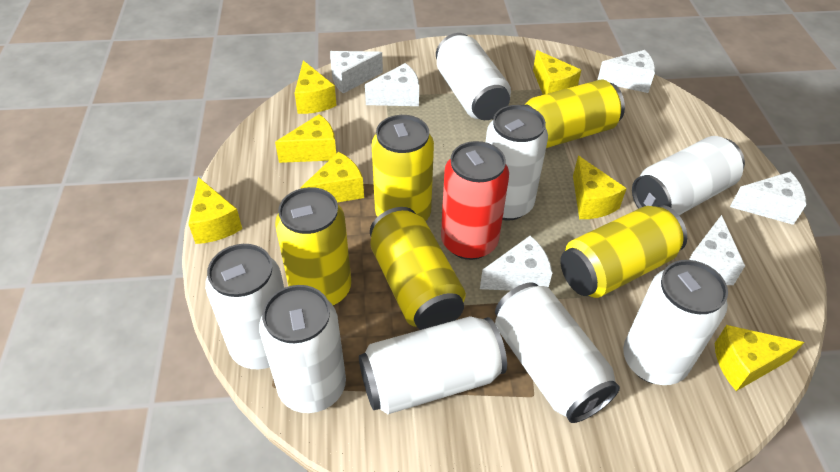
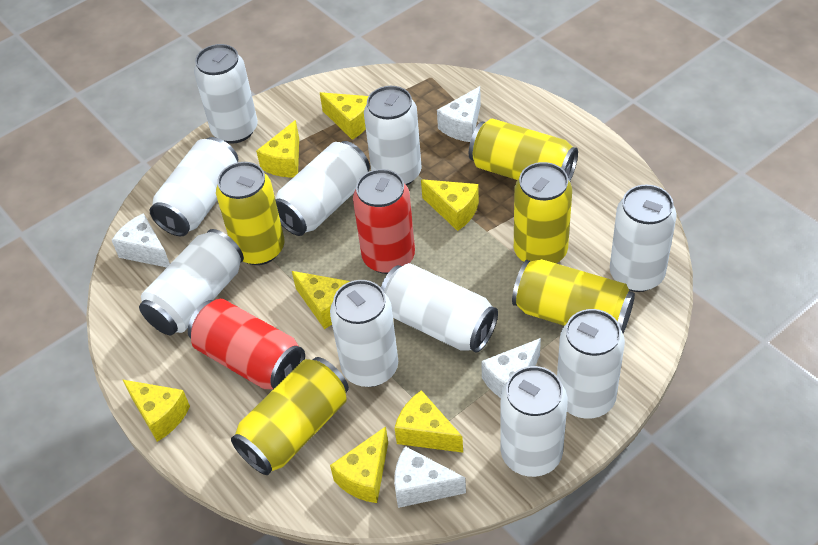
red can: 1 -> 2
white can: 8 -> 10
white cheese: 6 -> 4

